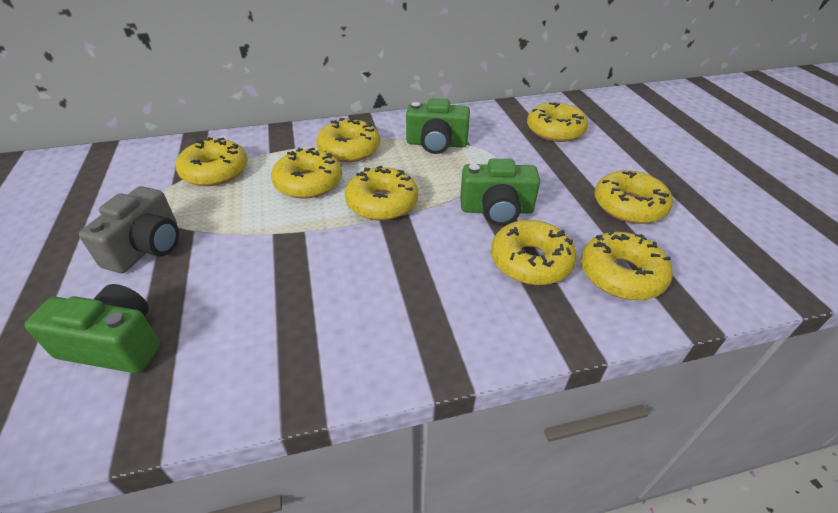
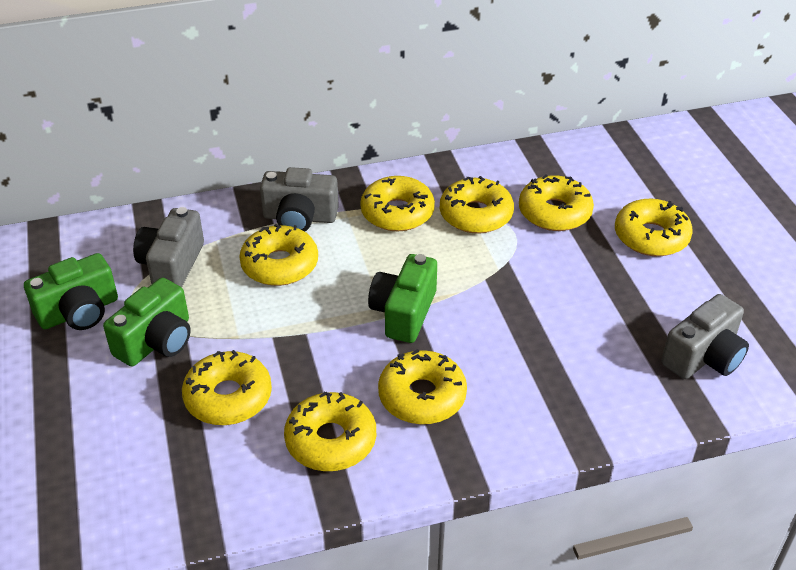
grey camera: 1 -> 3

